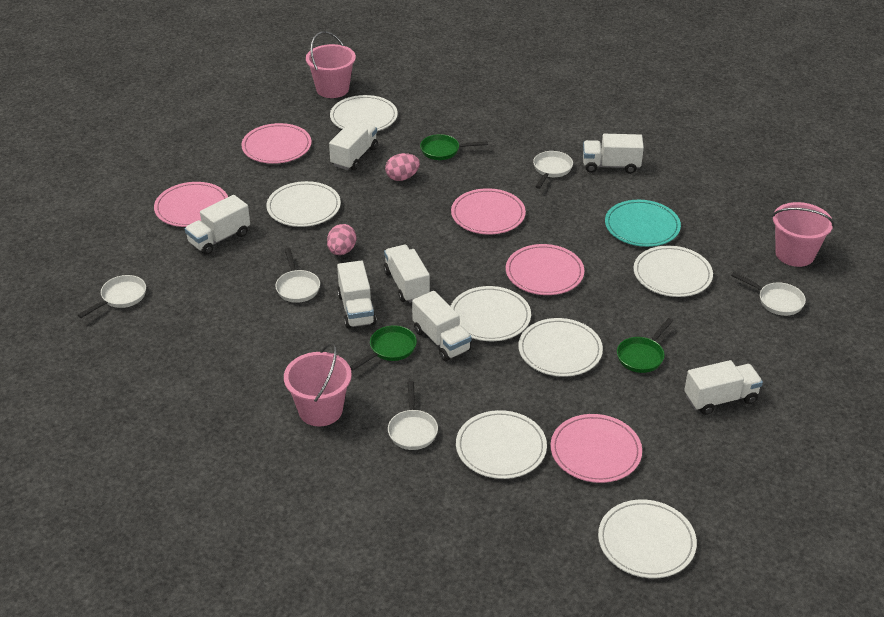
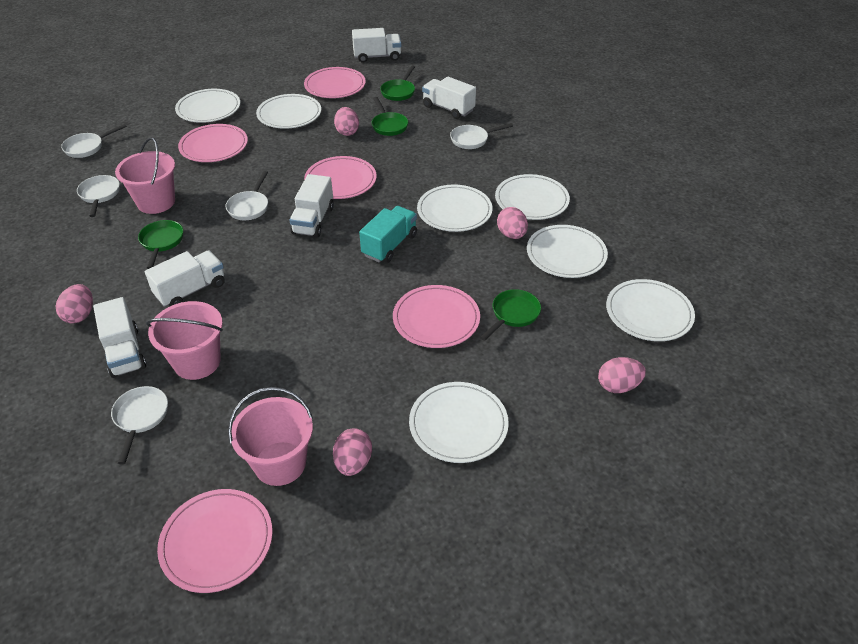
green pan: 3 -> 4
pink egg: 2 -> 5
turquoise plate: 1 -> 0
turquoise truck: 0 -> 1
white truck: 7 -> 5

